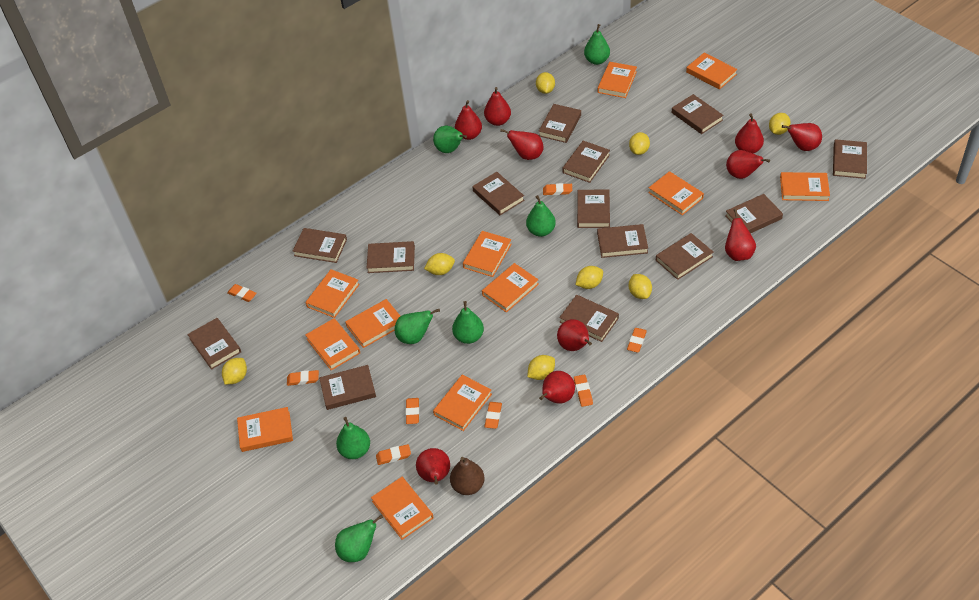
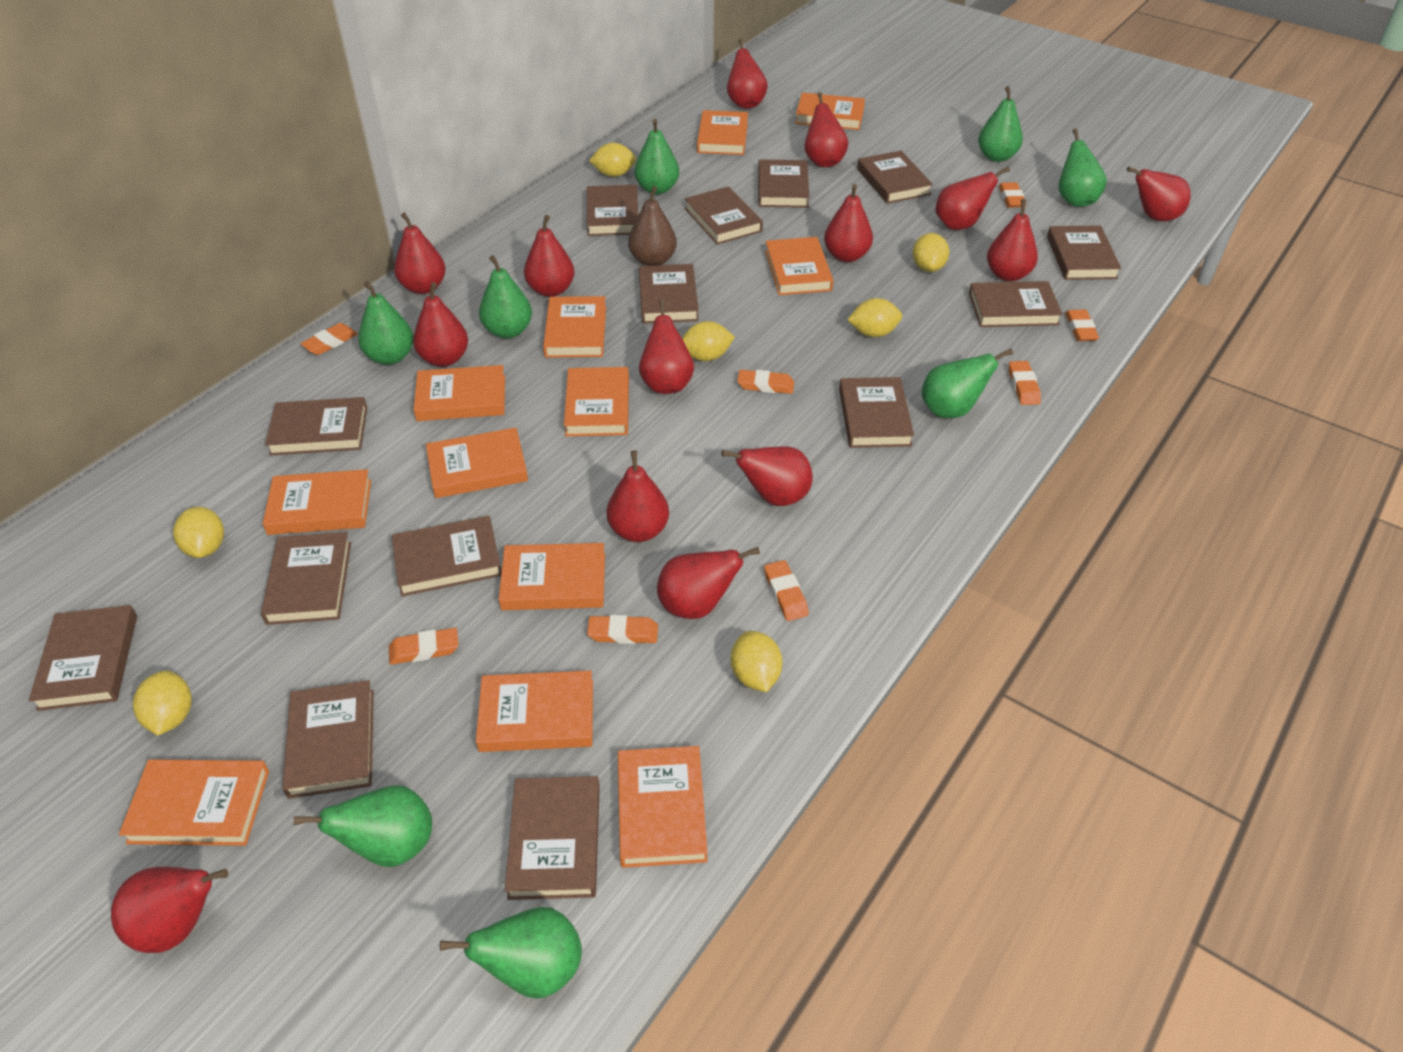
green pear: 7 -> 8
red pear: 10 -> 14
yellow lemon: 8 -> 7

